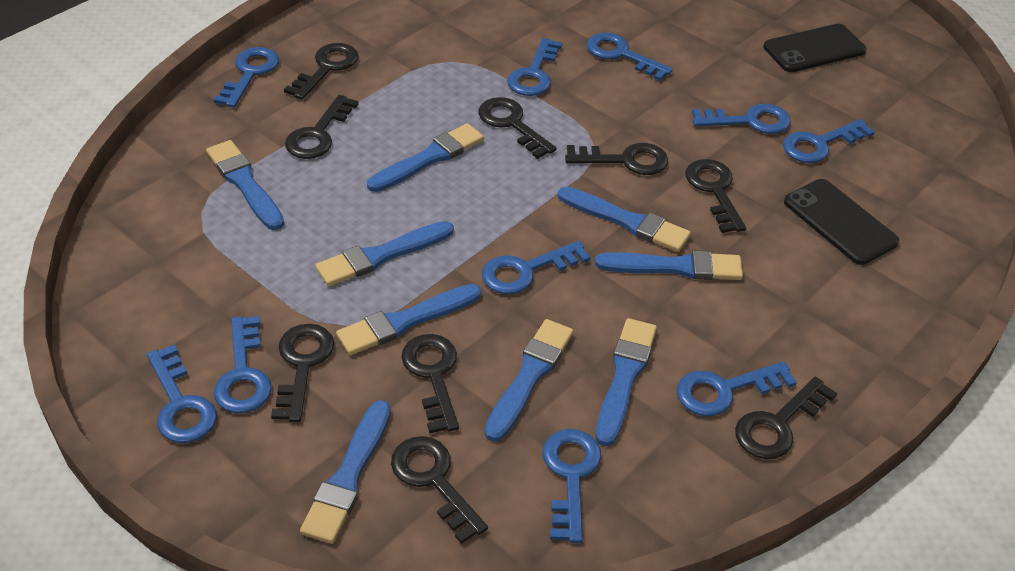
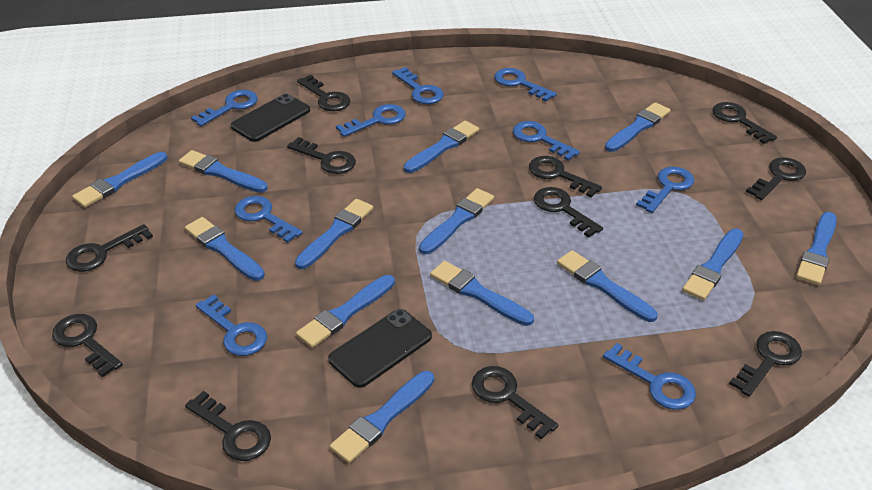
black key: 9 -> 11
blue brush: 9 -> 13
blue key: 10 -> 9

